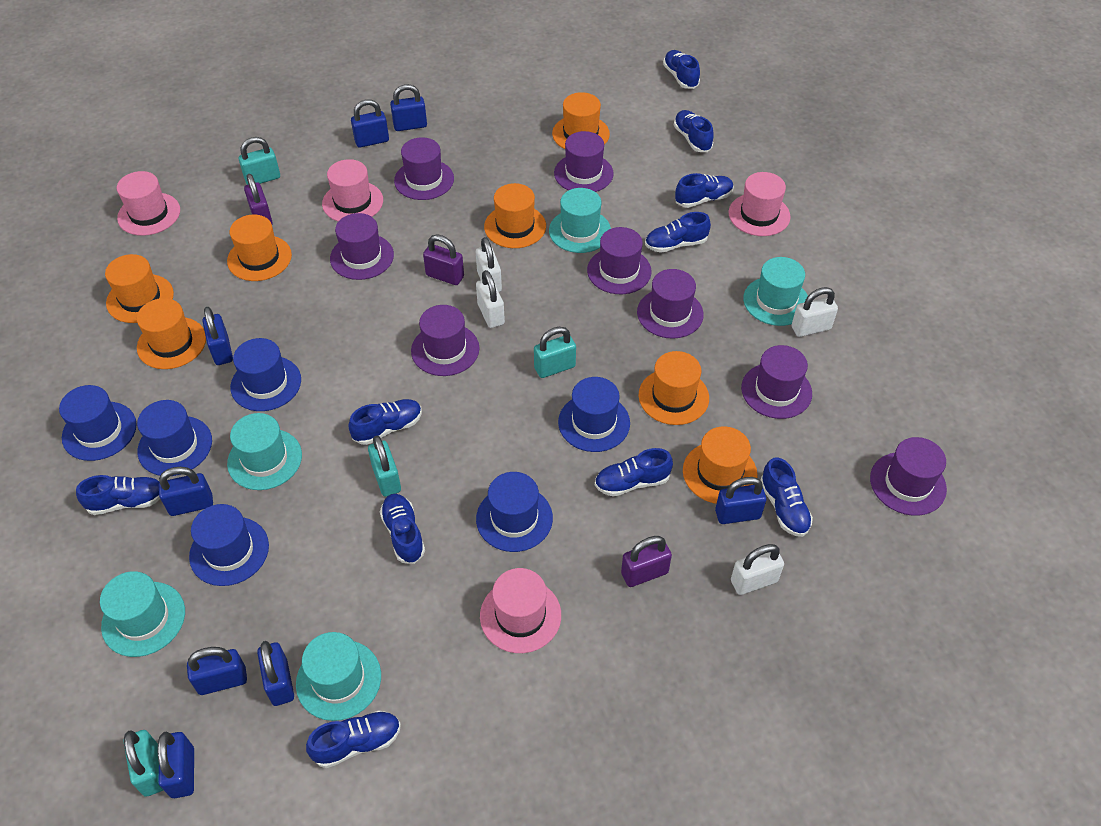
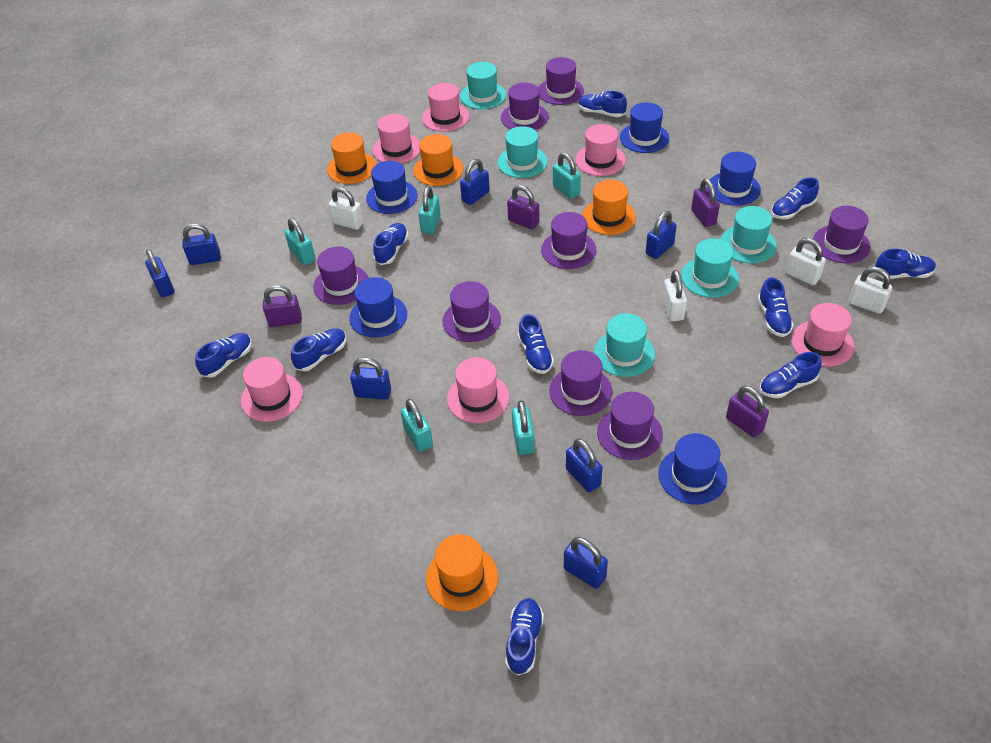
blue hat: 6 -> 5
blue padlock: 8 -> 7
orange hat: 7 -> 4
pink hat: 4 -> 6
purple padlock: 3 -> 4
turquoise padlock: 4 -> 5

